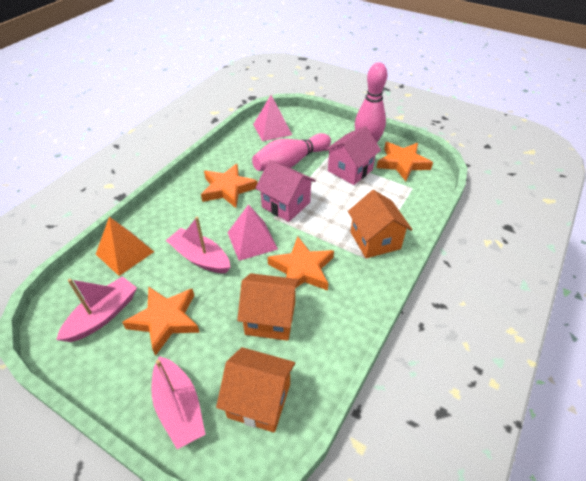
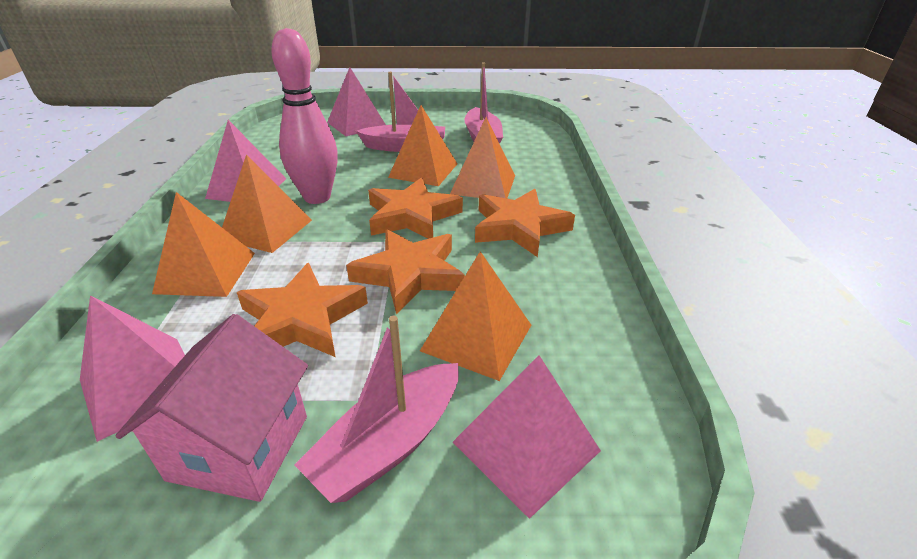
orange house: 3 -> 0
orange pyramid: 1 -> 5
pink bowling pin: 2 -> 1
pink house: 2 -> 1
pink pyramid: 2 -> 4

